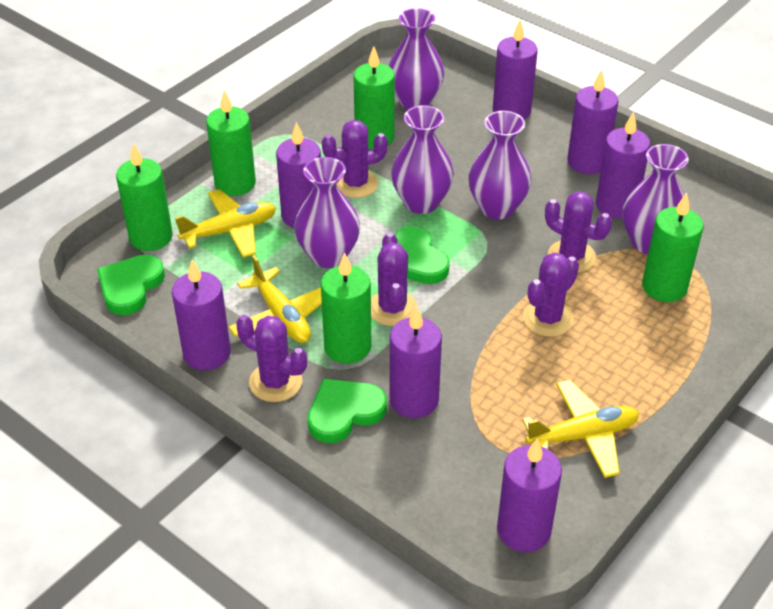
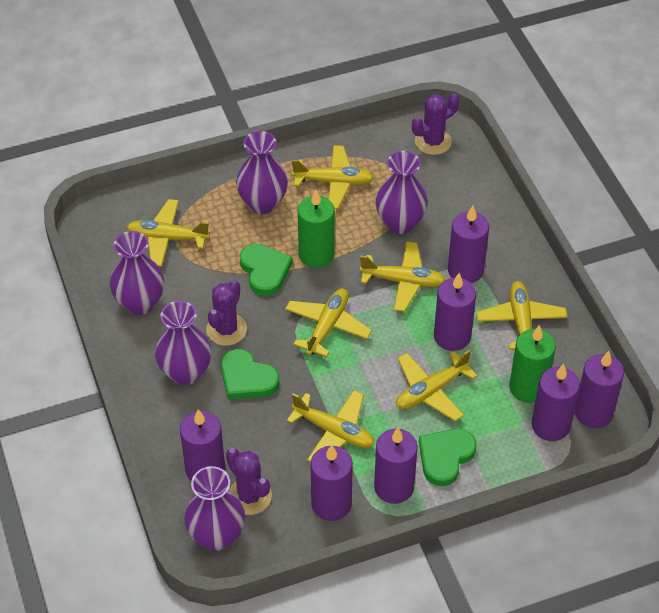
green candle: 5 -> 2
purple cactus: 5 -> 3
yellow plane: 3 -> 7

